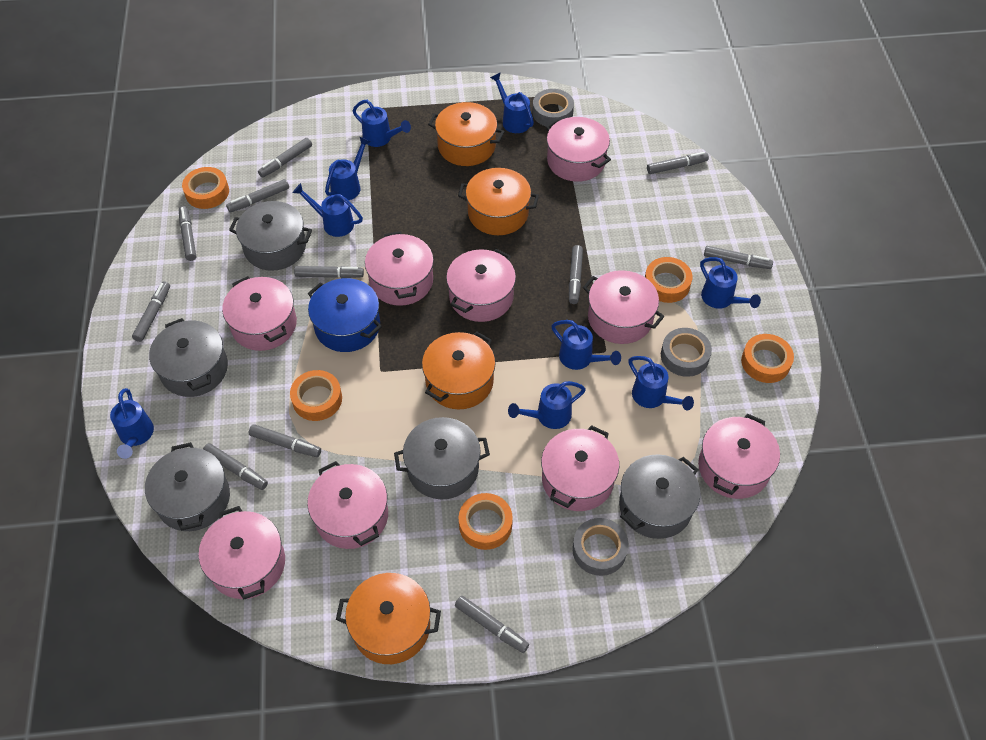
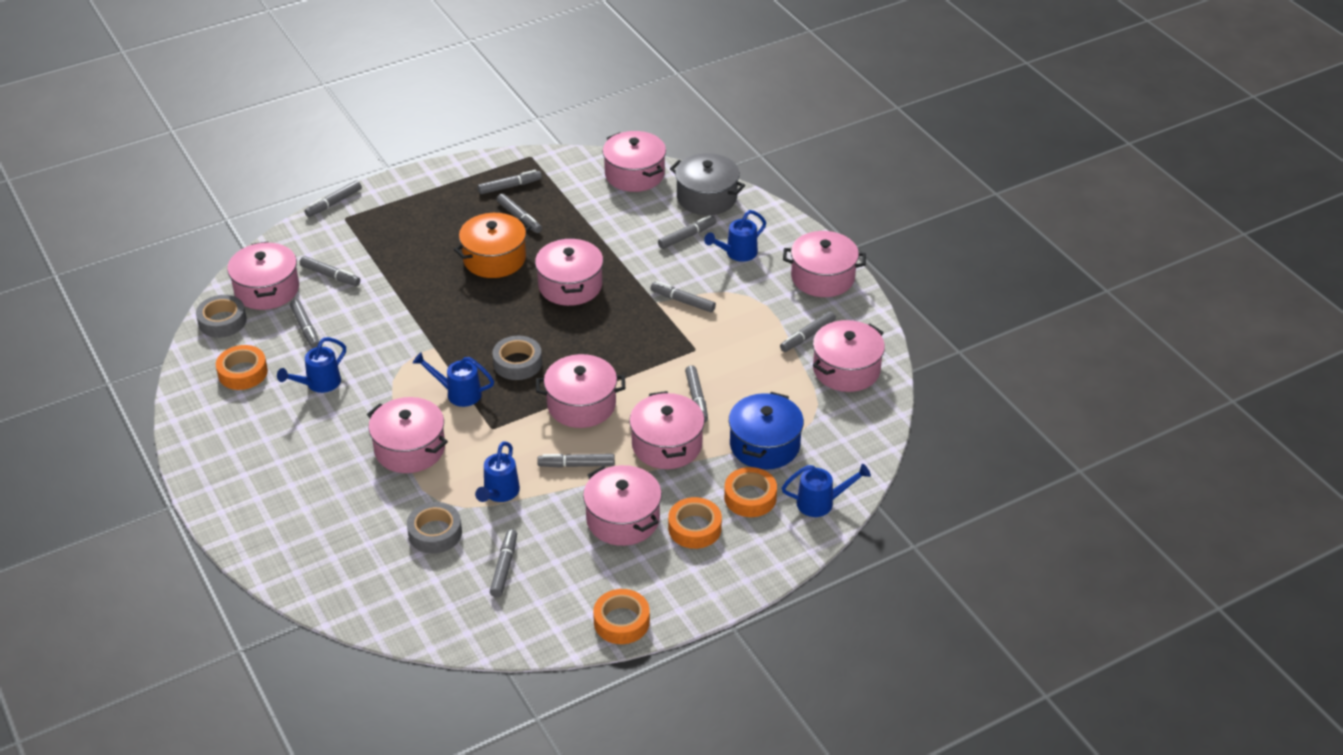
blue watering can: 9 -> 5
grey pot: 5 -> 1
orange pot: 4 -> 1
orange tape: 5 -> 4

